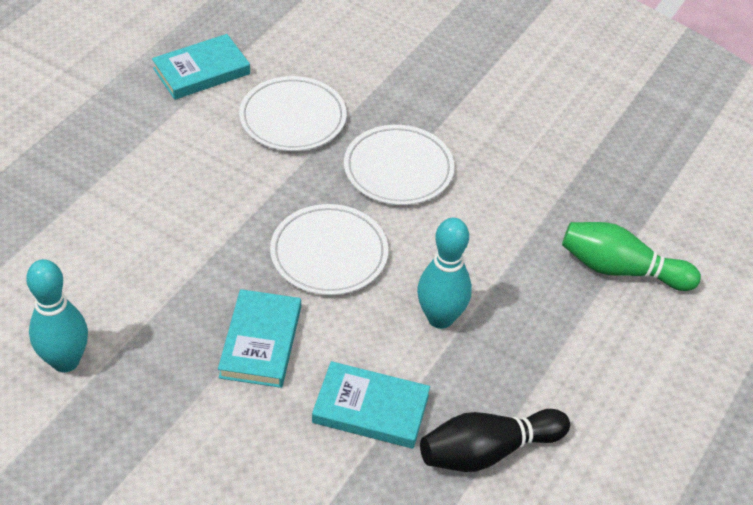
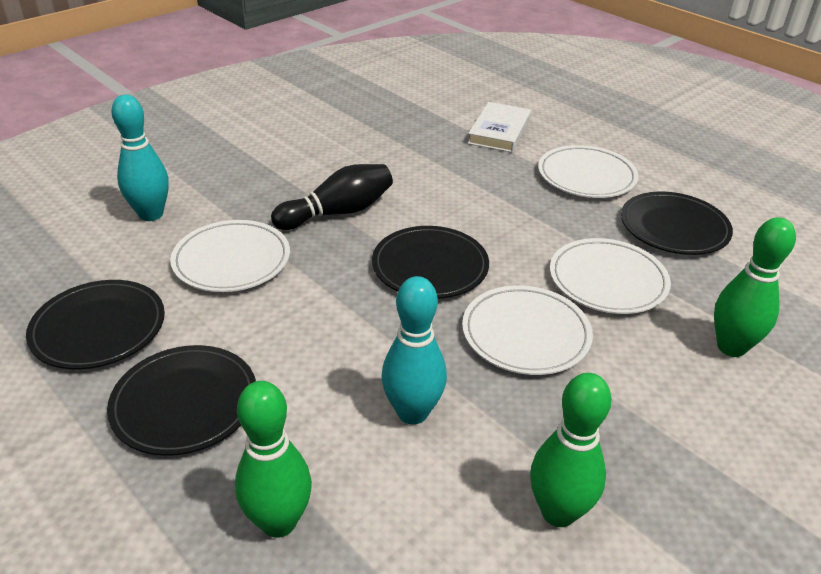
black plate: 0 -> 4
green bowling pin: 1 -> 3
turquoise book: 3 -> 0
white book: 0 -> 1
white plate: 3 -> 4

